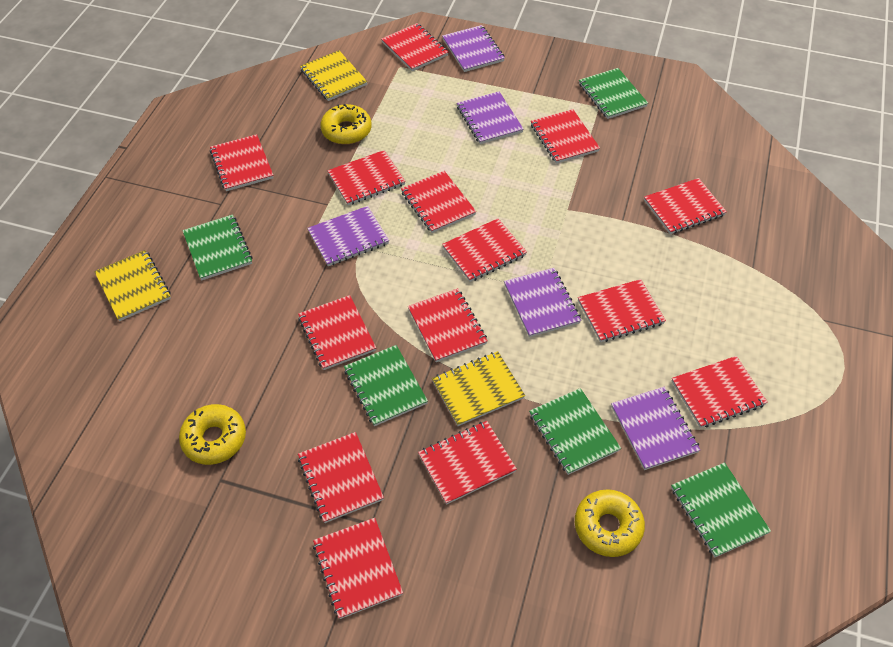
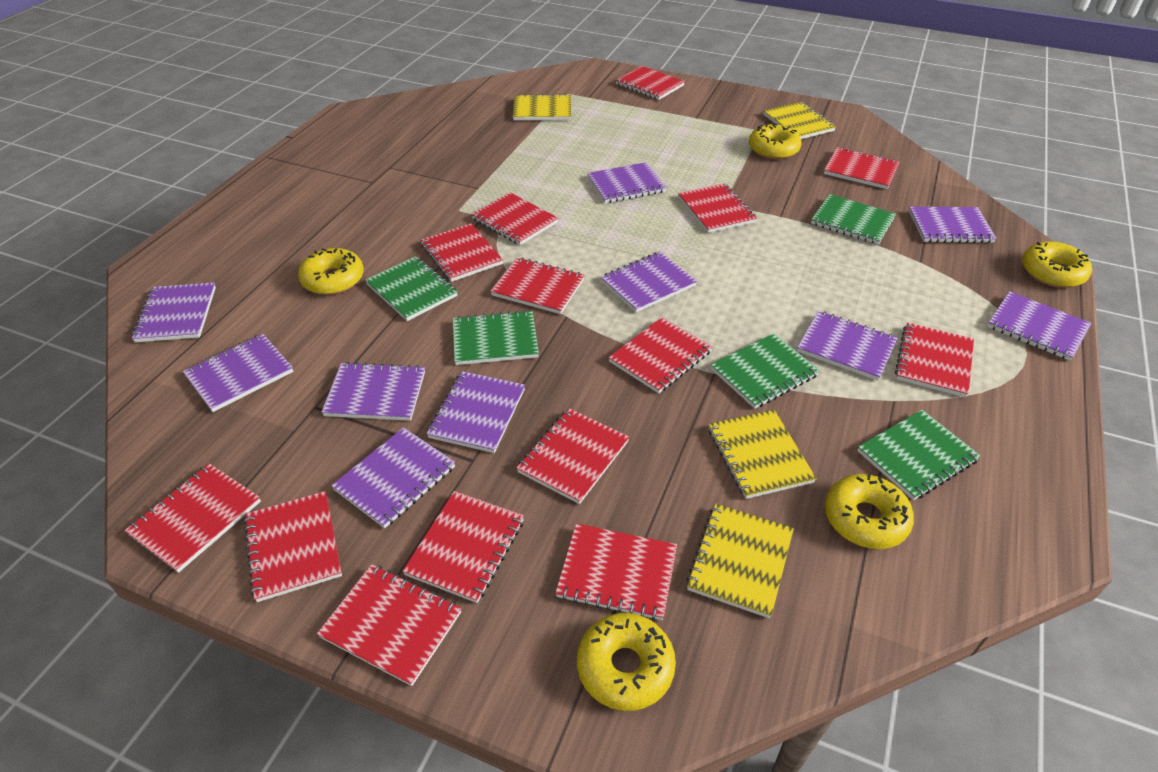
purple notebook: 5 -> 10
yellow donut: 3 -> 5
yellow notebook: 3 -> 4

